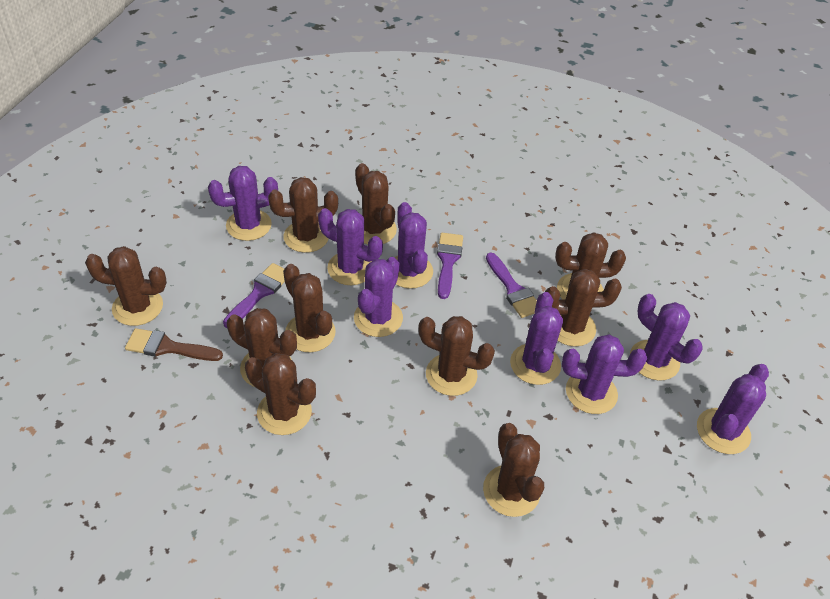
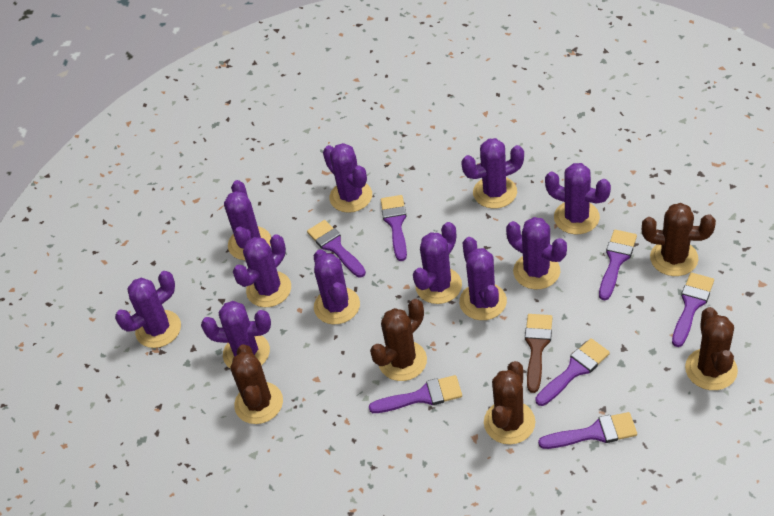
brown cactus: 10 -> 5
purple brush: 3 -> 7
purple cactus: 8 -> 11

